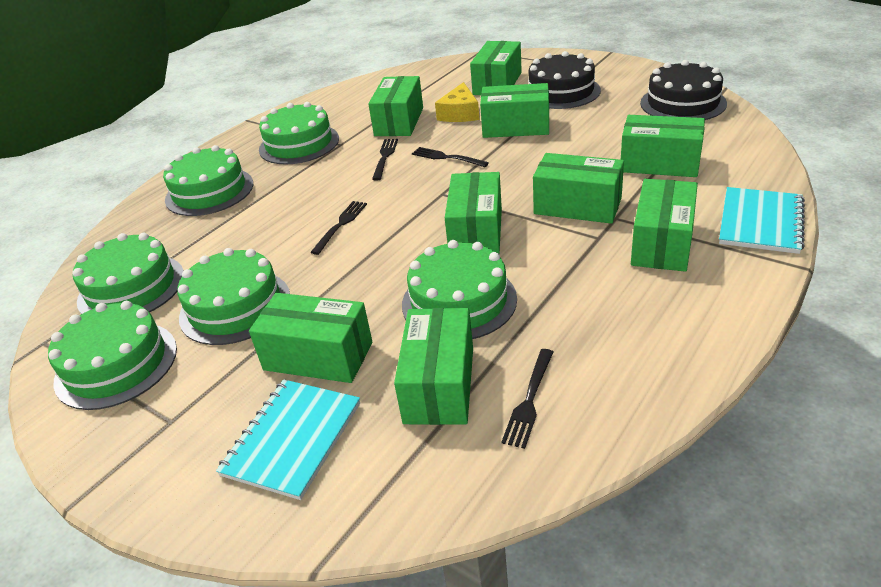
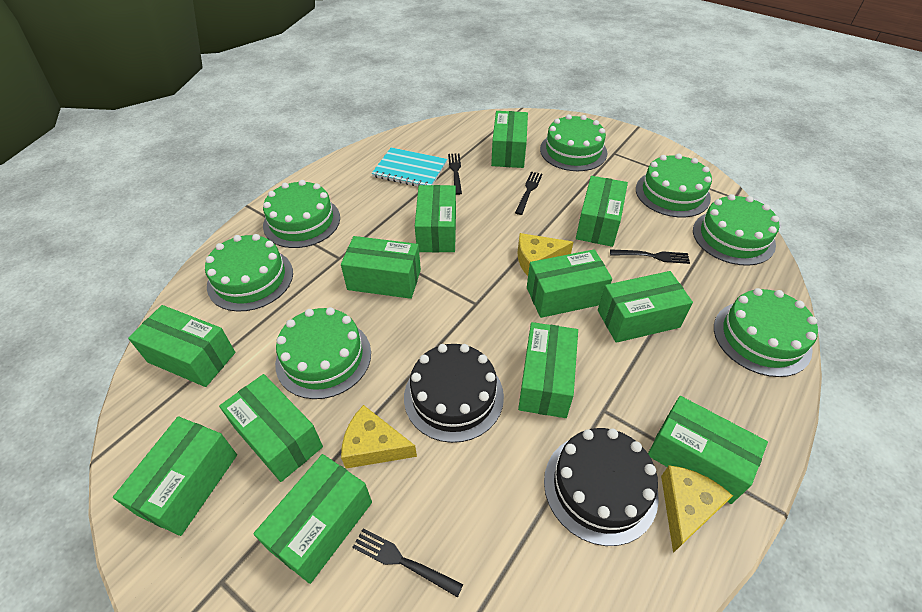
green box: 9 -> 12
green cake: 6 -> 7
turquoise notebook: 2 -> 1
yellow cheese: 1 -> 3

